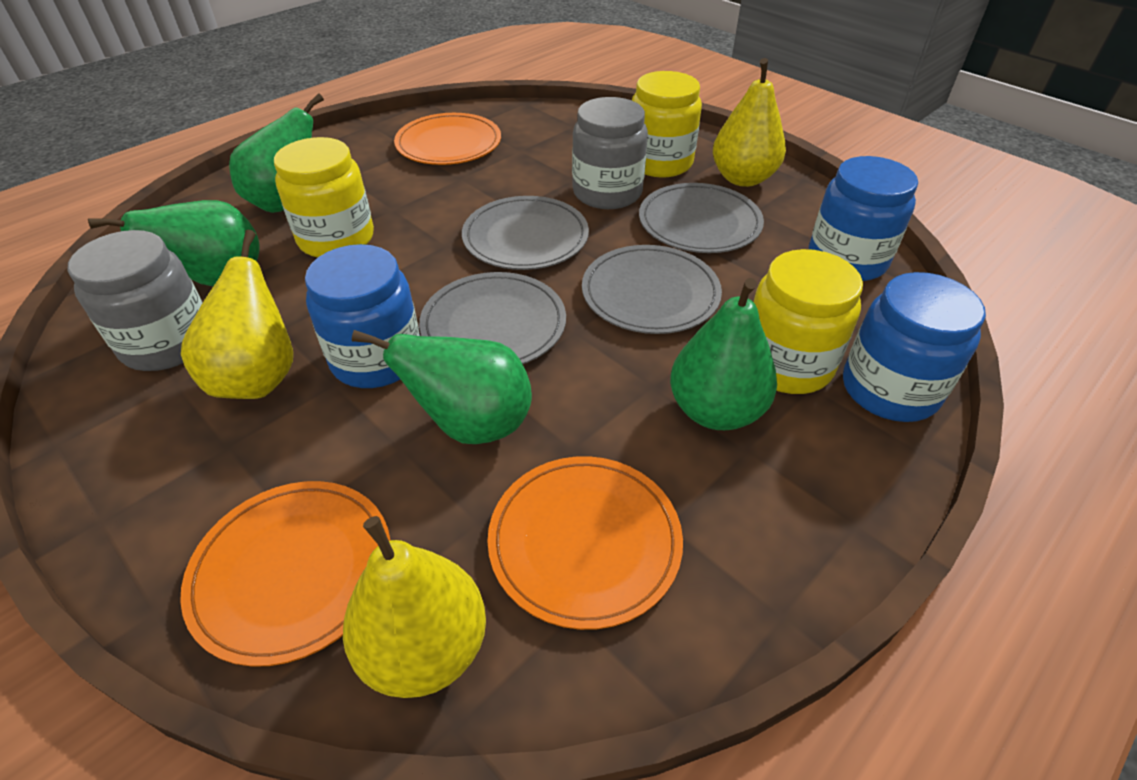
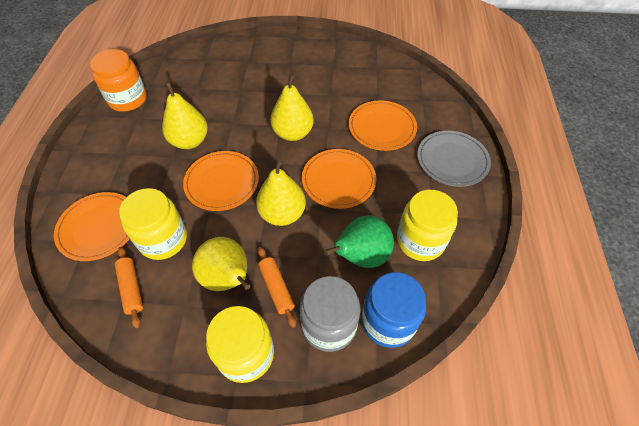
blue jar: 3 -> 1
green pear: 4 -> 1
grey jar: 2 -> 1
grey plate: 4 -> 1
orange jar: 0 -> 1
orange plate: 3 -> 4
orange rolling pin: 0 -> 2
yellow pear: 3 -> 4

